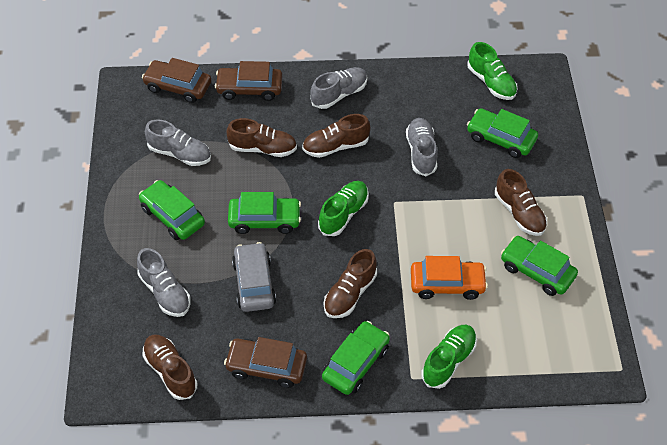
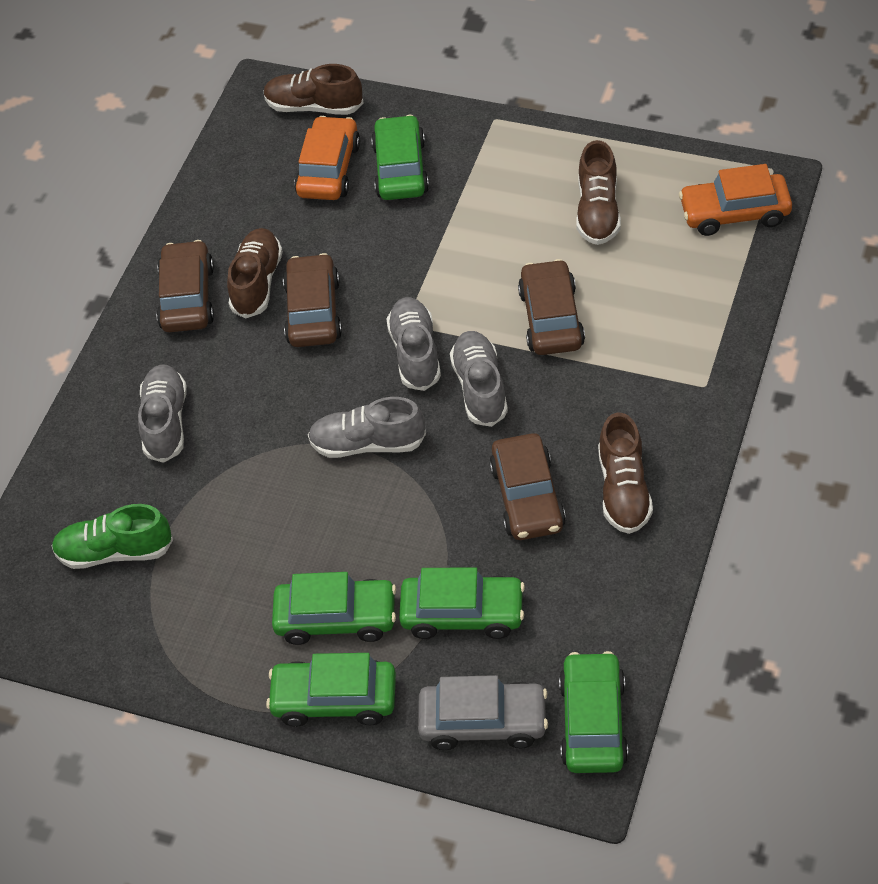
brown car: 3 -> 4
brown shoe: 5 -> 4
green shoe: 3 -> 1
orange car: 1 -> 2

